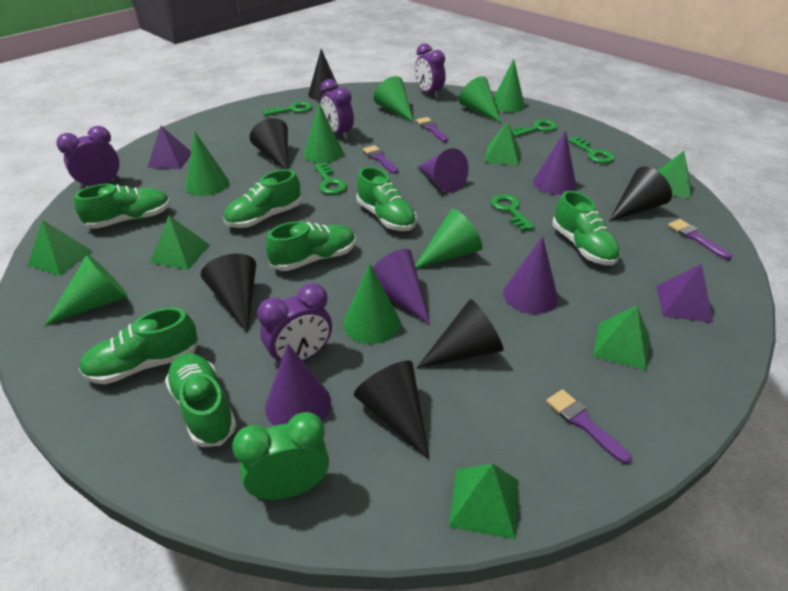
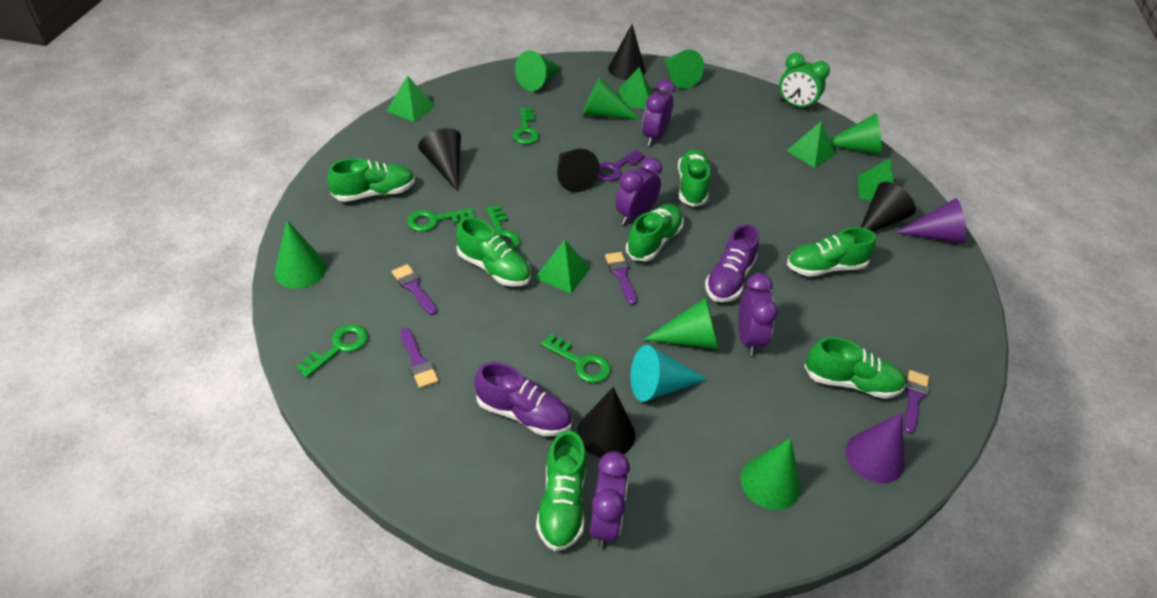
black cone: 6 -> 5
green cone: 8 -> 7
green pyramid: 6 -> 5
purple cone: 5 -> 2
purple key: 0 -> 1
purple pyramid: 2 -> 0
purple shoe: 0 -> 2
turquoise cone: 0 -> 1

